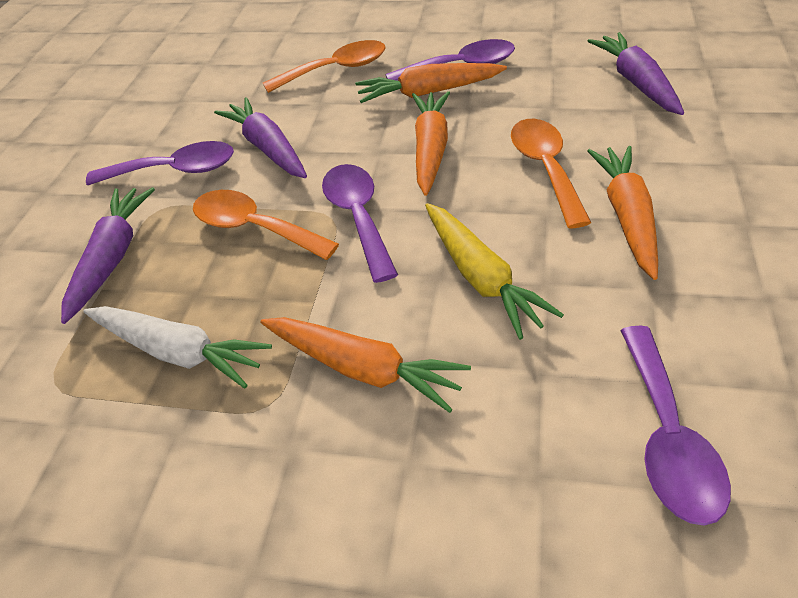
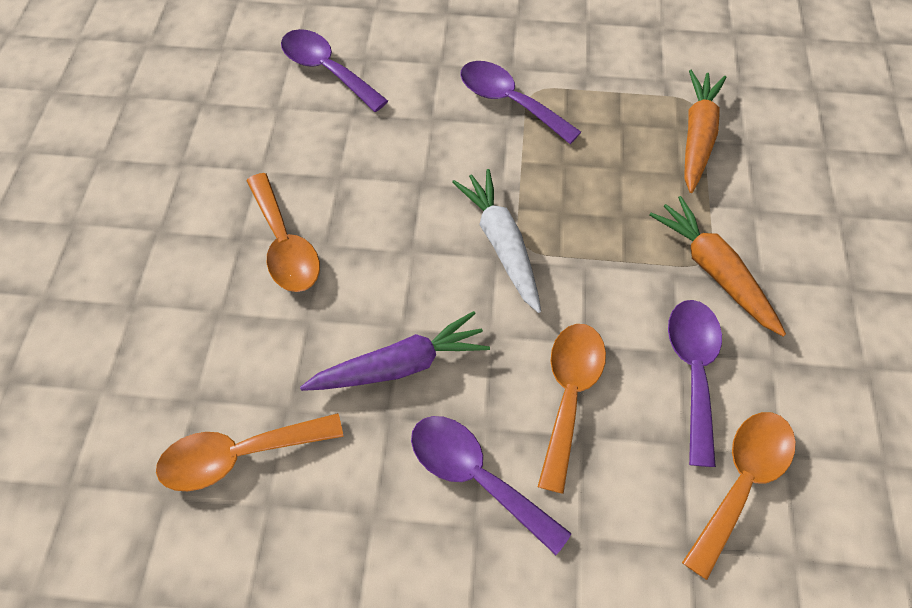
orange carrot: 4 -> 2
orange spoon: 3 -> 4
purple carrot: 3 -> 1
yellow carrot: 1 -> 0

